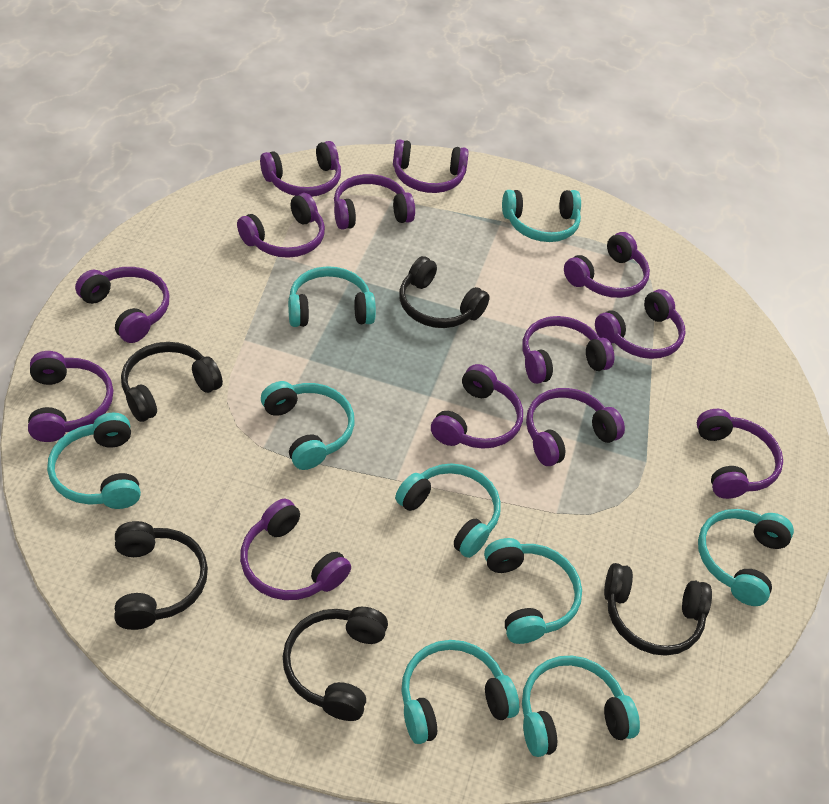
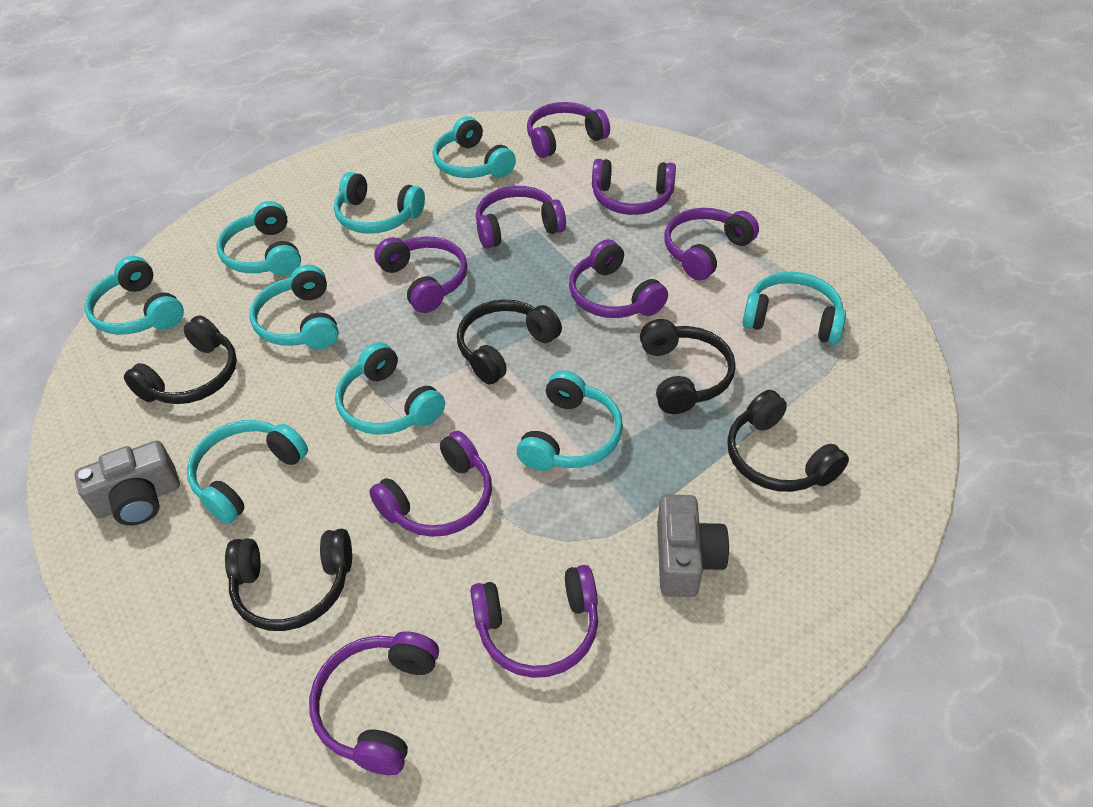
grey camera: 0 -> 2
purple headphones: 13 -> 9

